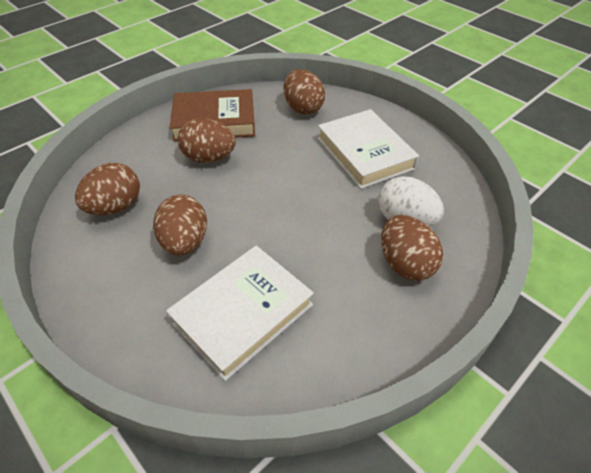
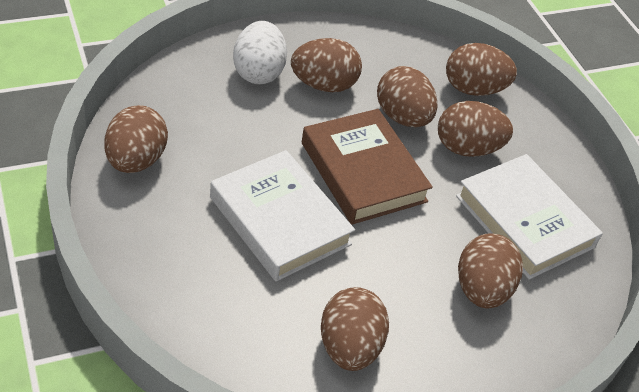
brown egg: 5 -> 7

